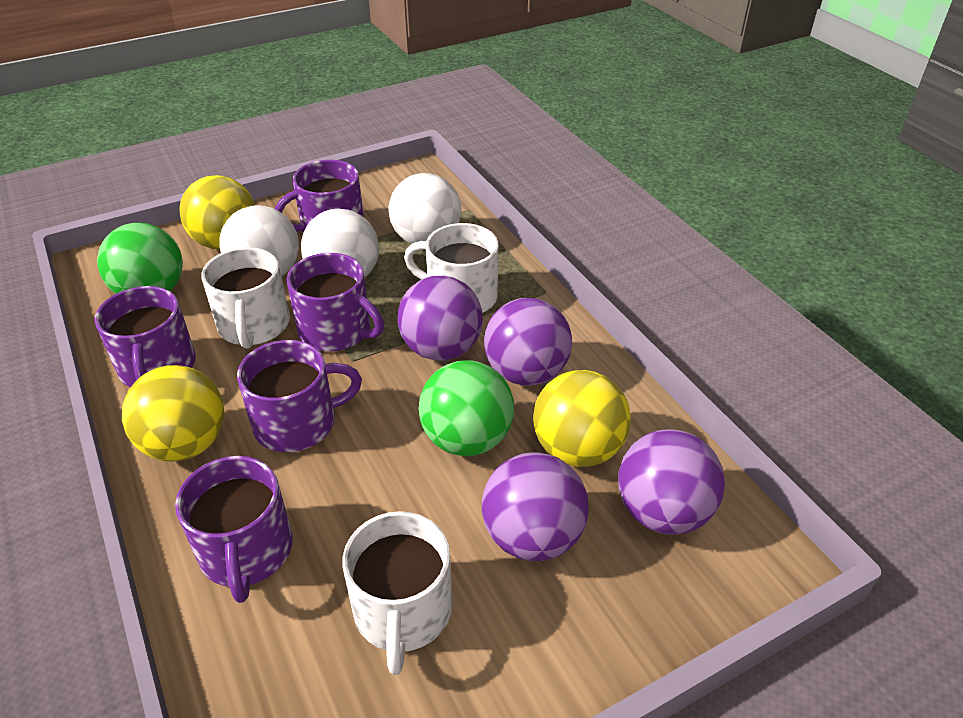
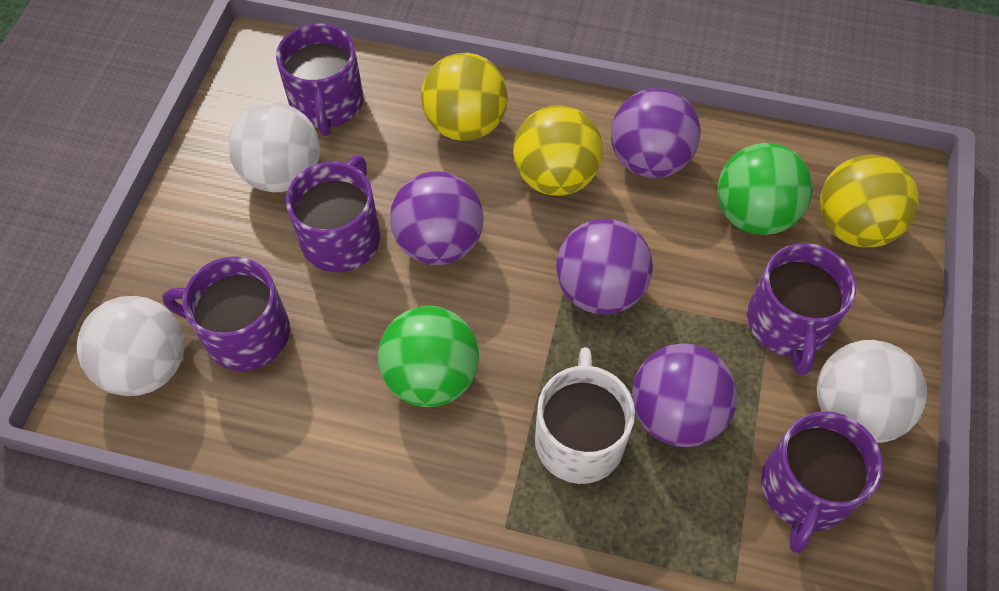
white mug: 3 -> 1

